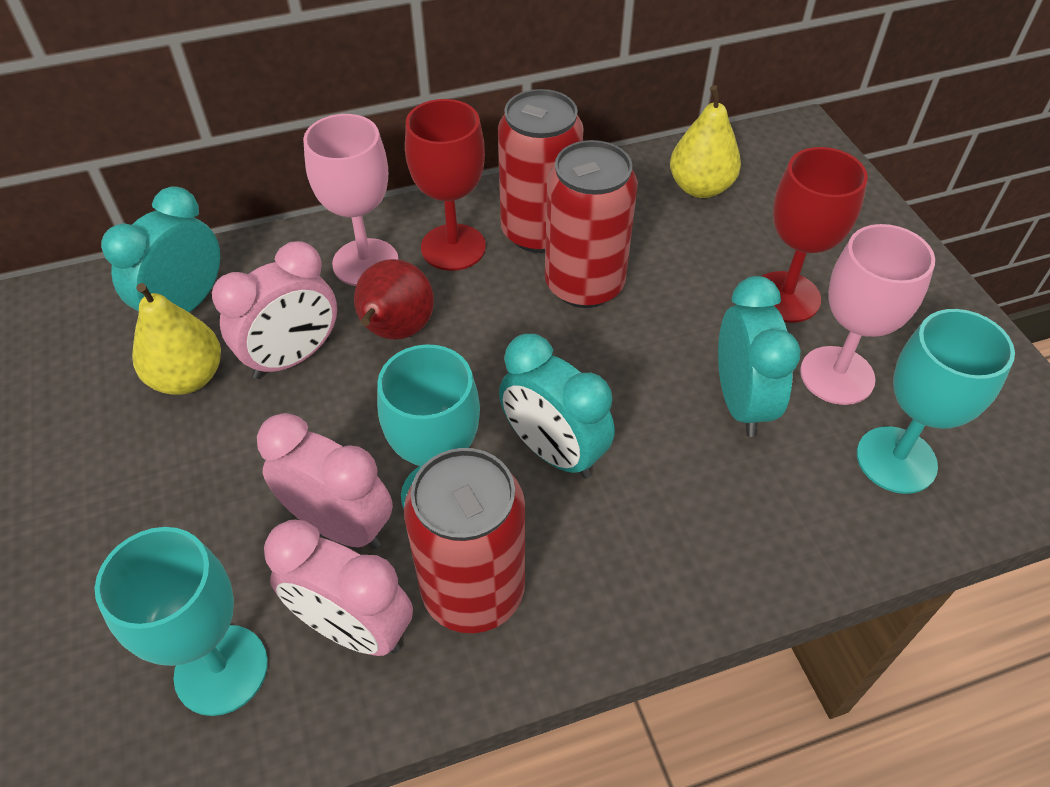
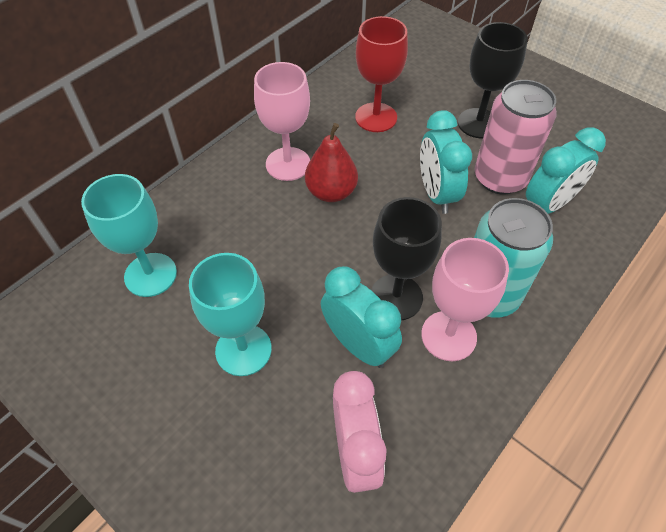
black goblet: 0 -> 2
pink can: 0 -> 1
pink clock: 3 -> 1
red can: 3 -> 0
red goblet: 2 -> 1
turquoise can: 0 -> 1
turquoise goblet: 3 -> 2
yellow pear: 2 -> 0

